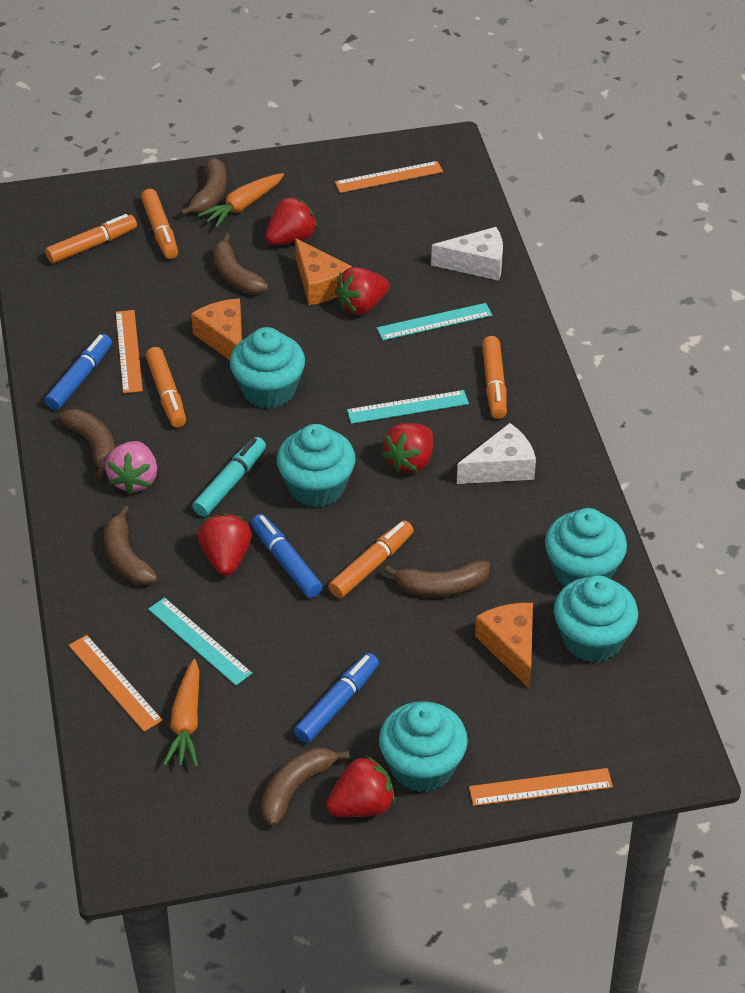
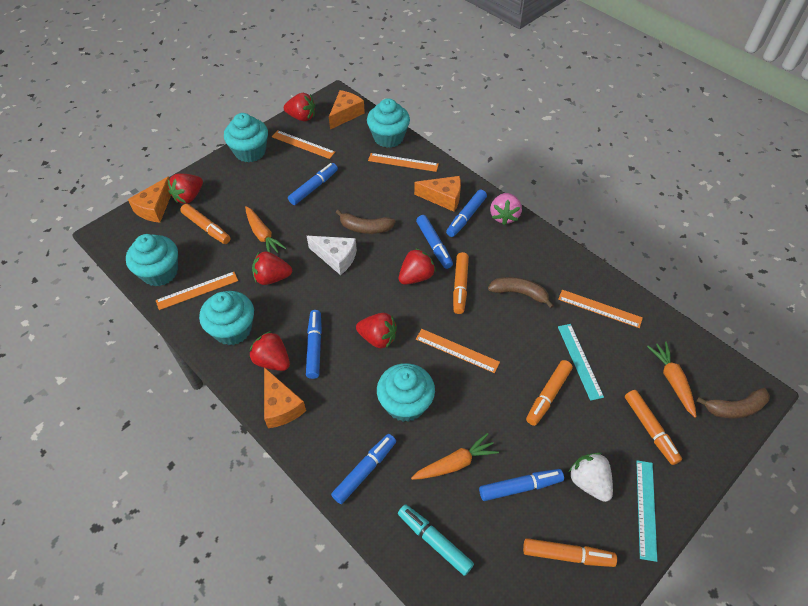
blue marker: 3 -> 6
brown banana: 6 -> 3
orange carrot: 2 -> 3
orange cheese: 3 -> 4
orange ruler: 4 -> 5
red strawberry: 5 -> 6
turquoise ruler: 3 -> 2
white cheese: 2 -> 1
white strawberry: 0 -> 1

